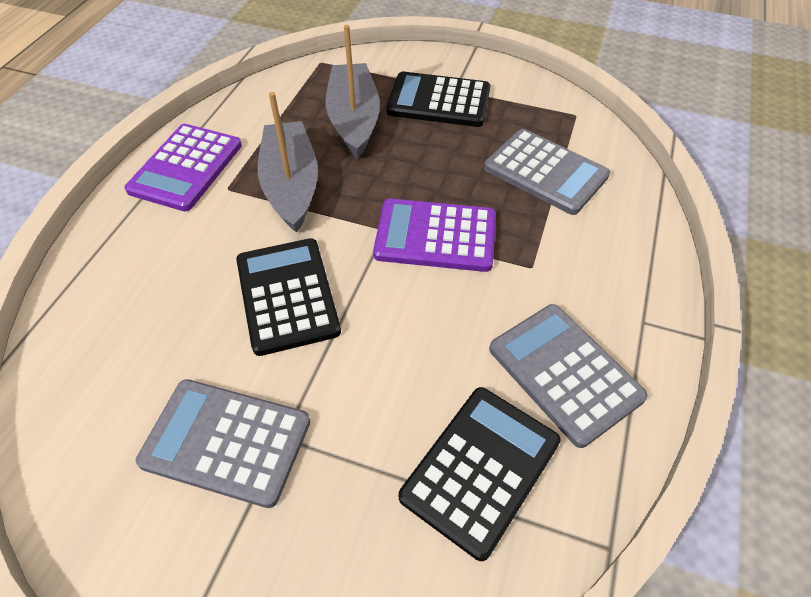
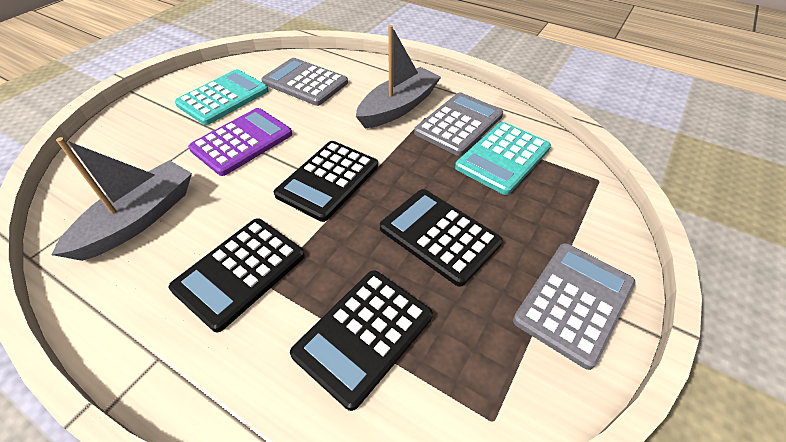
black calculator: 3 -> 4
purple calculator: 2 -> 1
turquoise calculator: 0 -> 2

